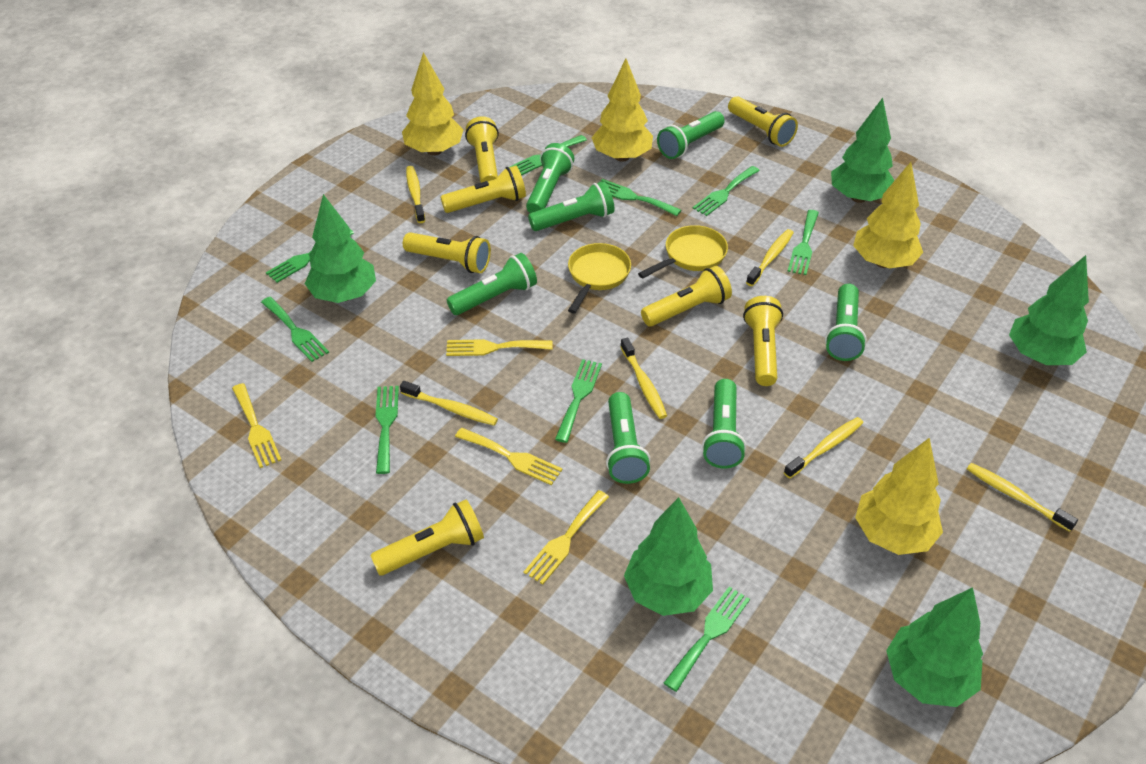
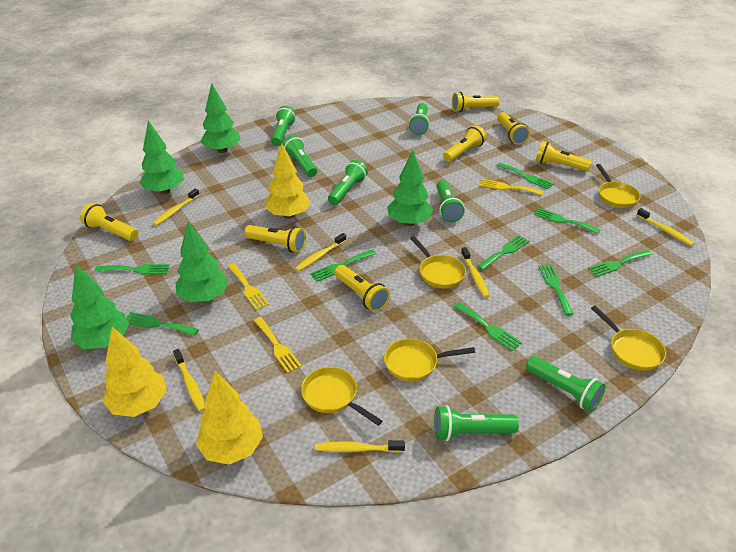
yellow fork: 4 -> 3
yellow pan: 2 -> 5
yellow tree: 4 -> 3

